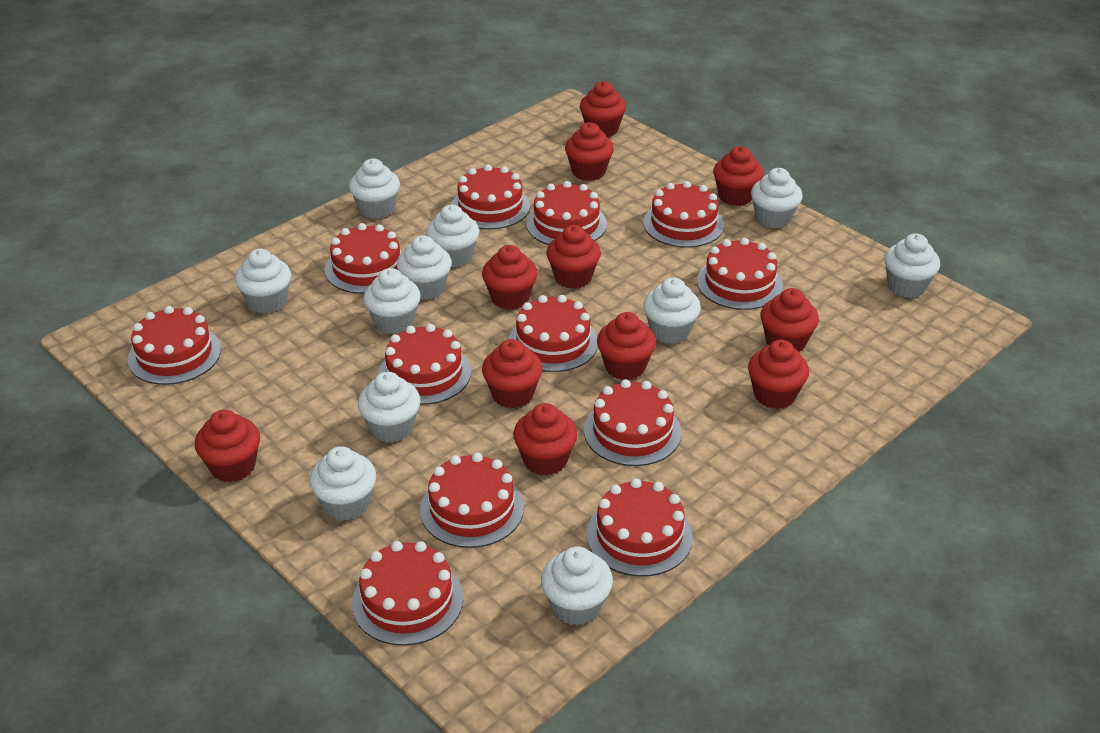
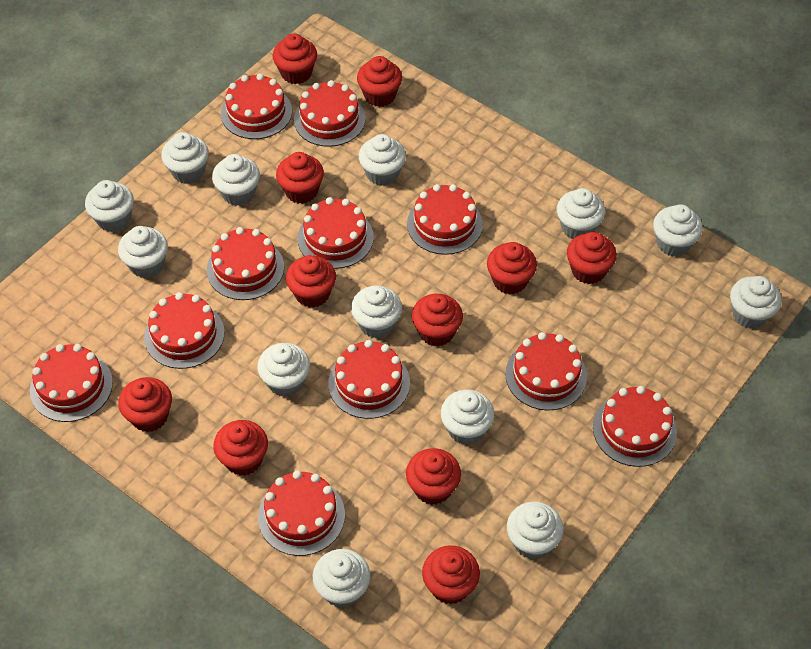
red cake: 12 -> 11
white cupcake: 11 -> 13

